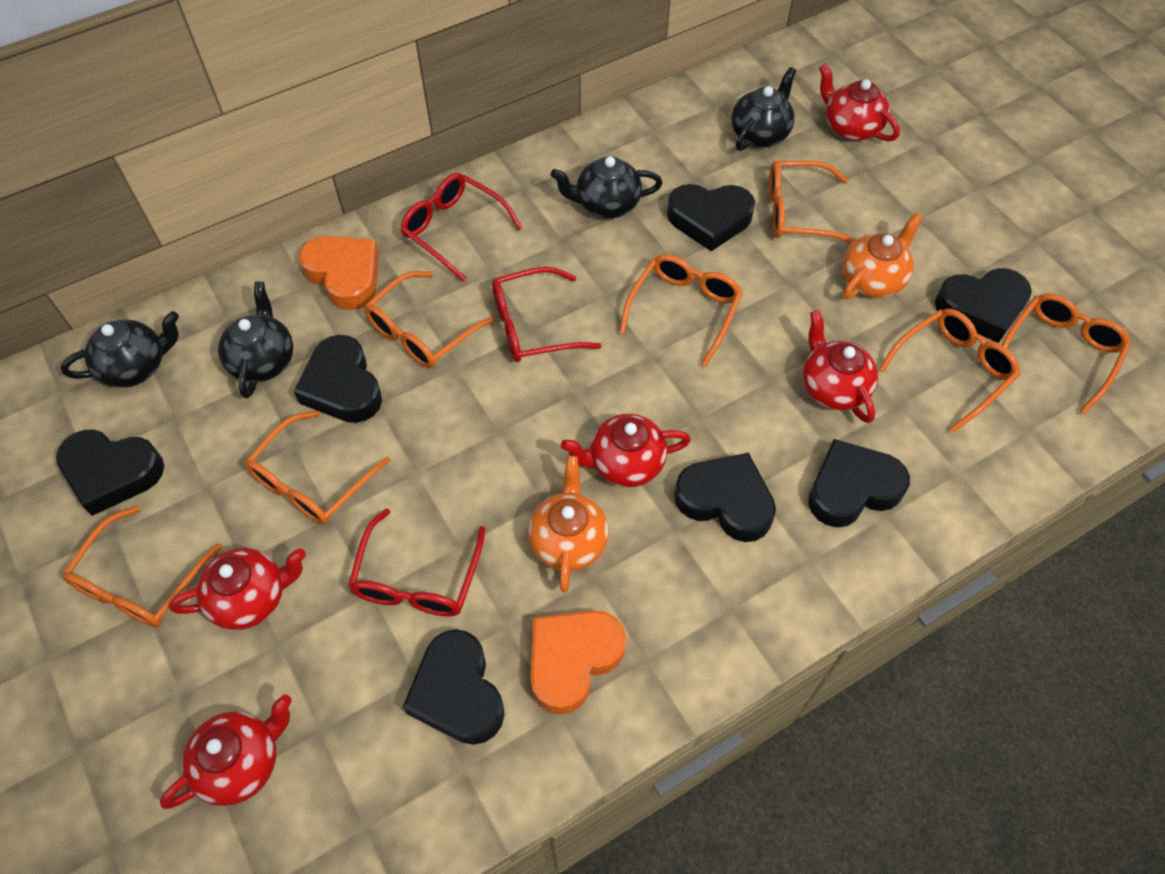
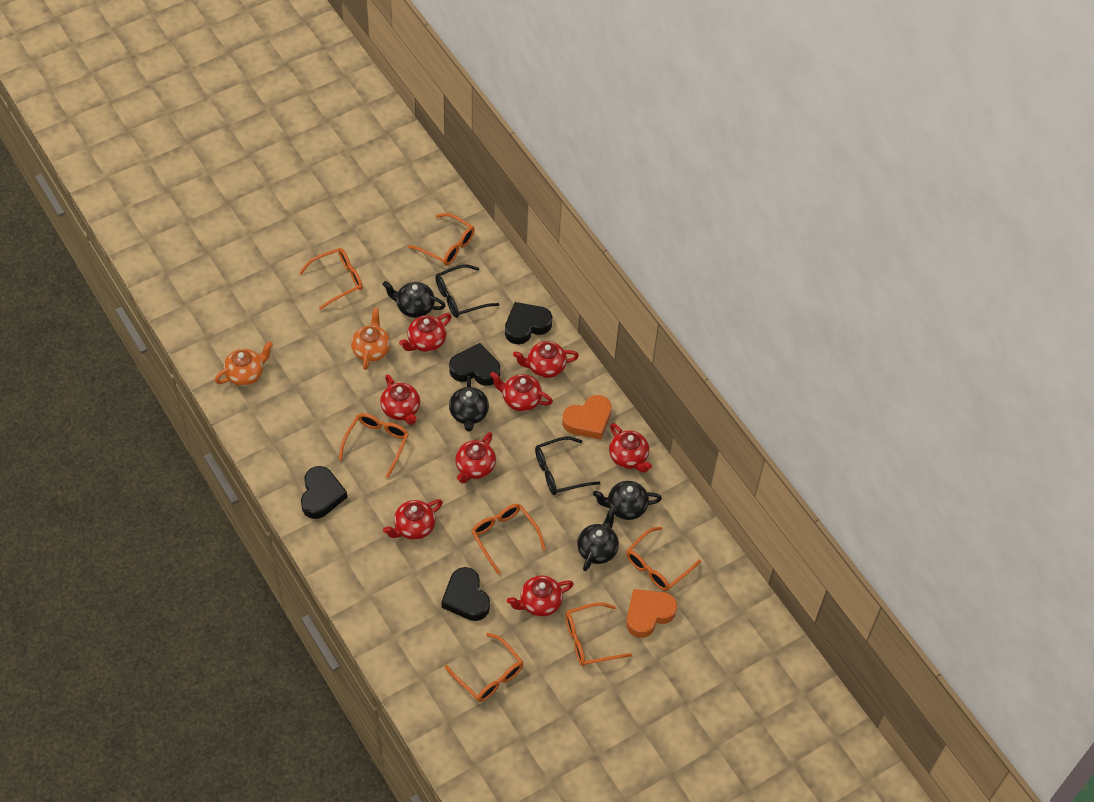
black glasses: 0 -> 2
black heart: 7 -> 4
red glasses: 3 -> 0
red teapot: 5 -> 8

